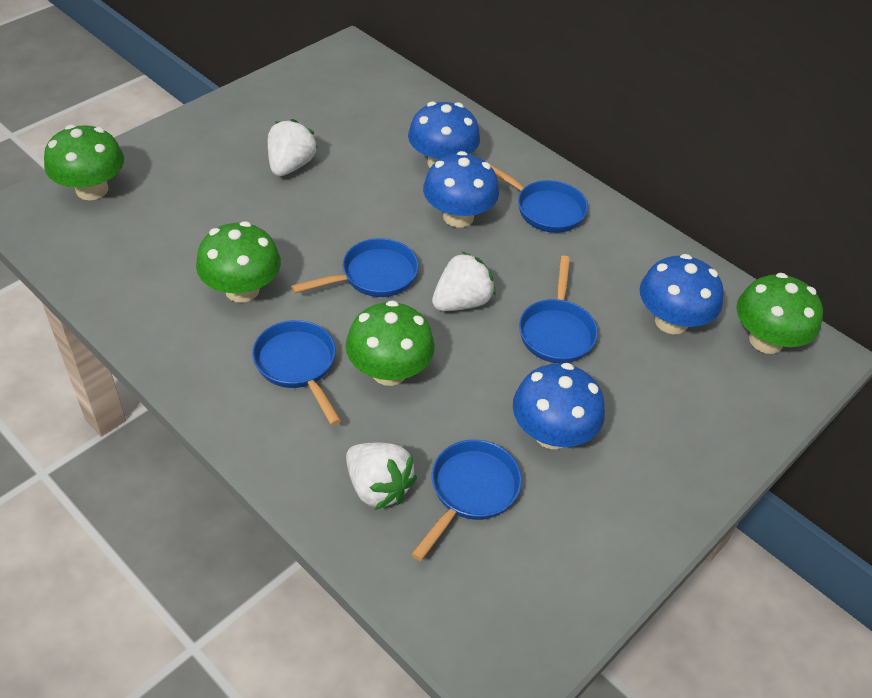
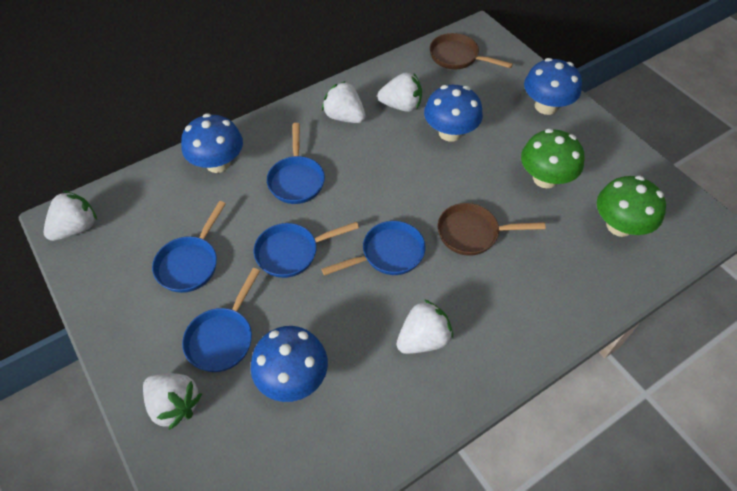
brown pan: 0 -> 2
green mushroom: 4 -> 2
white strawberry: 3 -> 5

